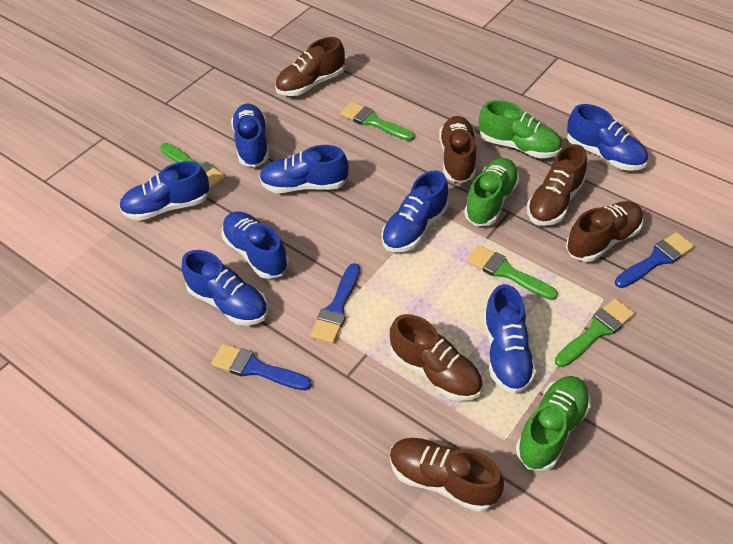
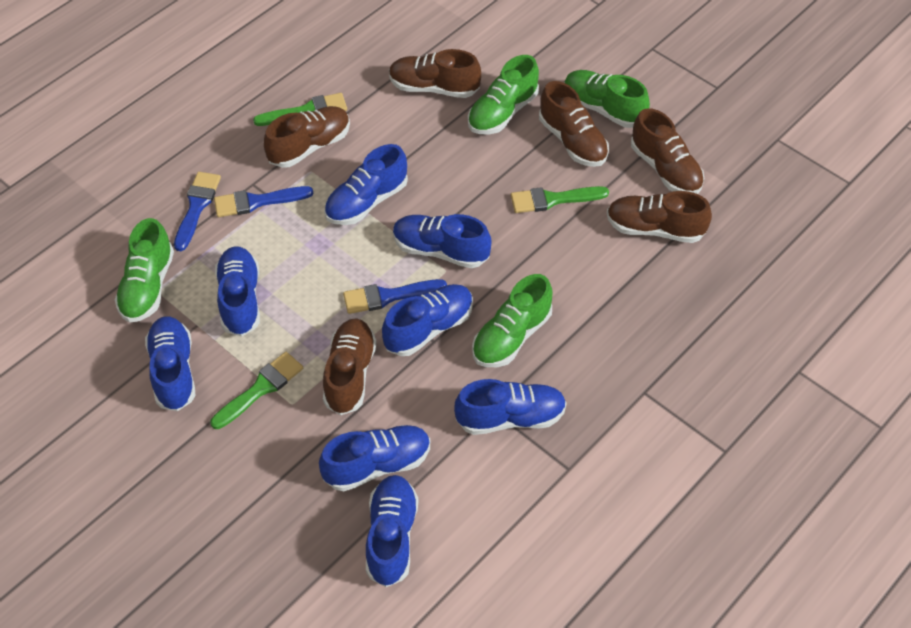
green brush: 4 -> 3
green shoe: 3 -> 4

